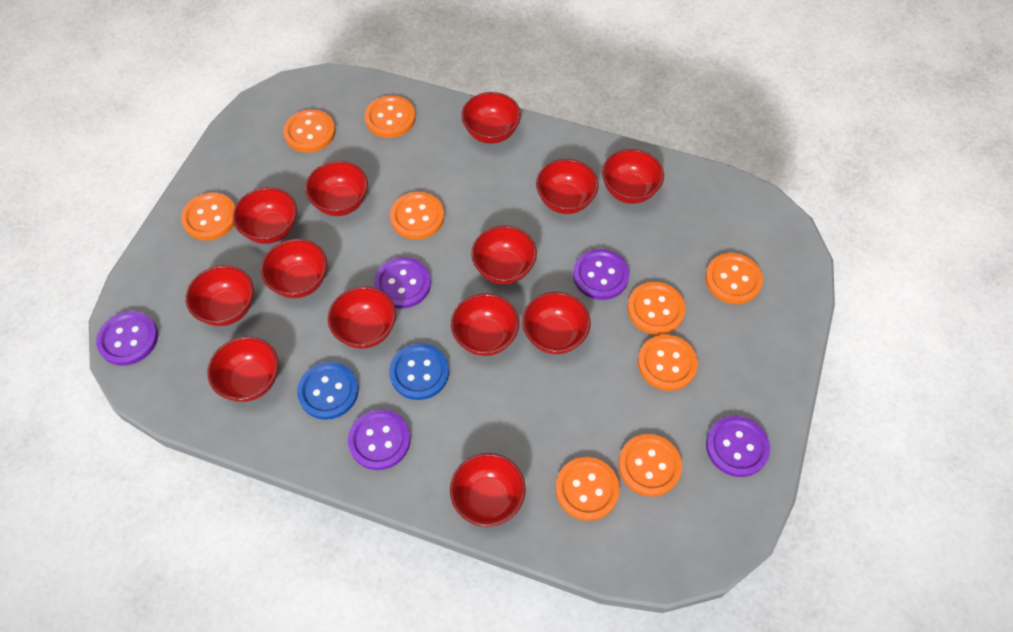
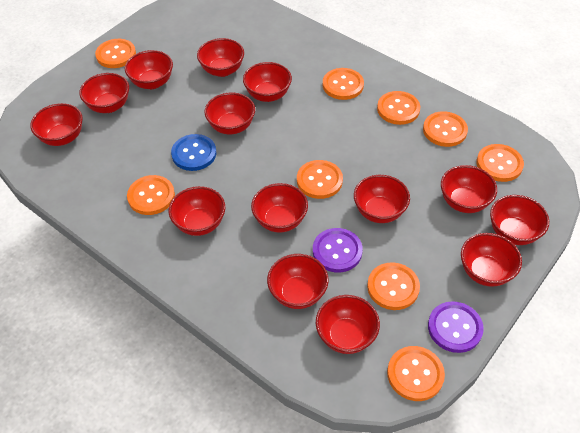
blue button: 2 -> 1
purple button: 5 -> 2
red bowl: 13 -> 14

